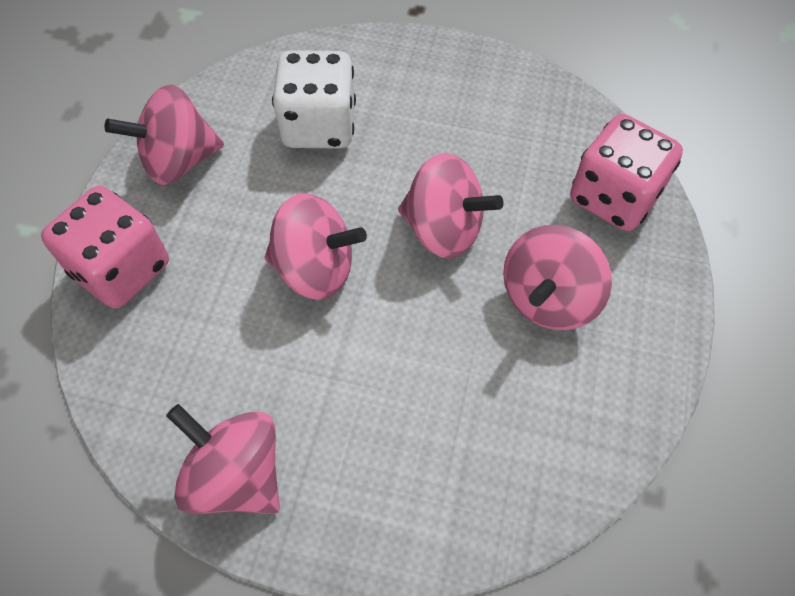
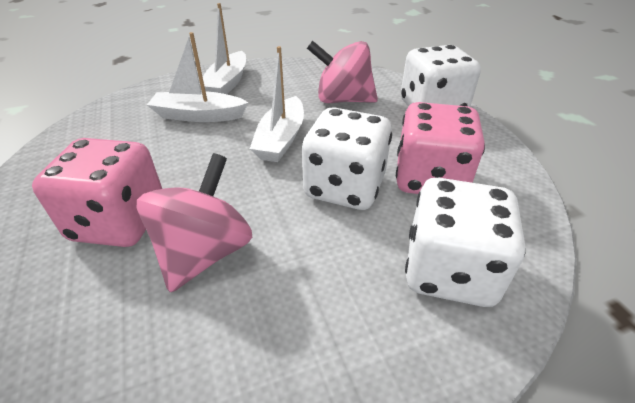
pink spinning top: 5 -> 2
white boat: 0 -> 3
white dice: 1 -> 3

